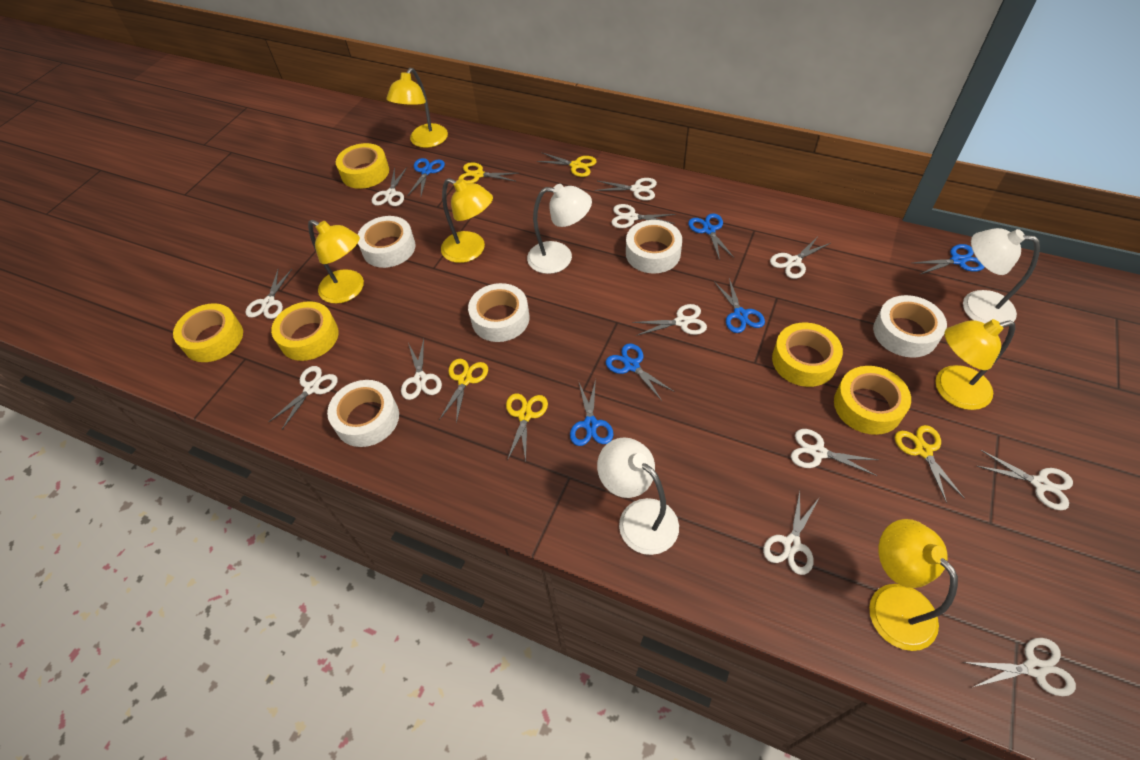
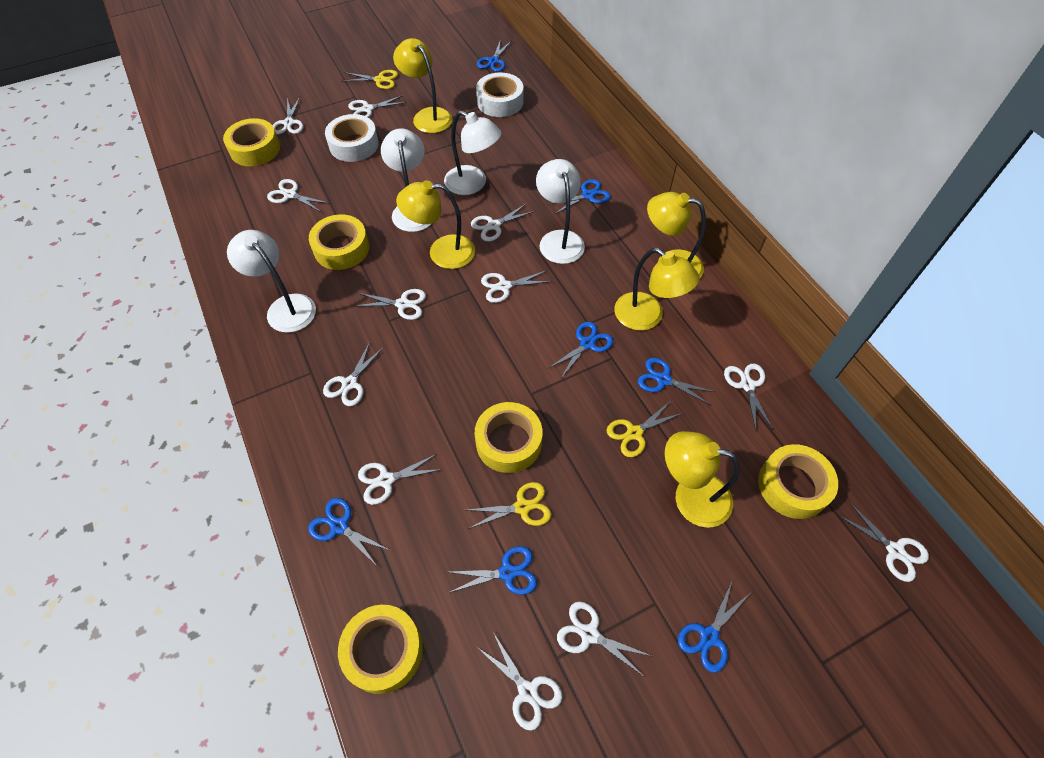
blue scissors: 6 -> 7
white lamp: 3 -> 4
white tape: 5 -> 2
yellow scissors: 5 -> 3

